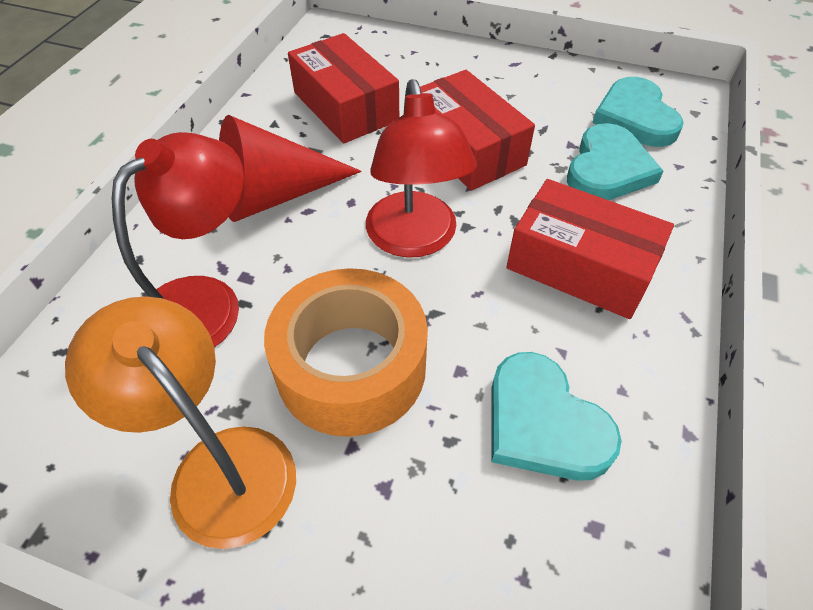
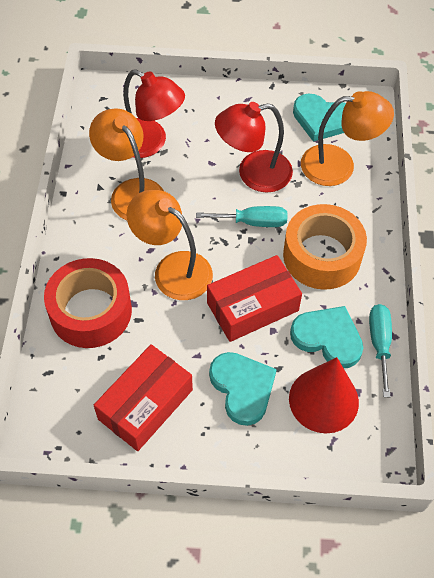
orange lamp: 1 -> 3
red box: 3 -> 2
red tape: 0 -> 1
turquoise screwdriver: 0 -> 2

